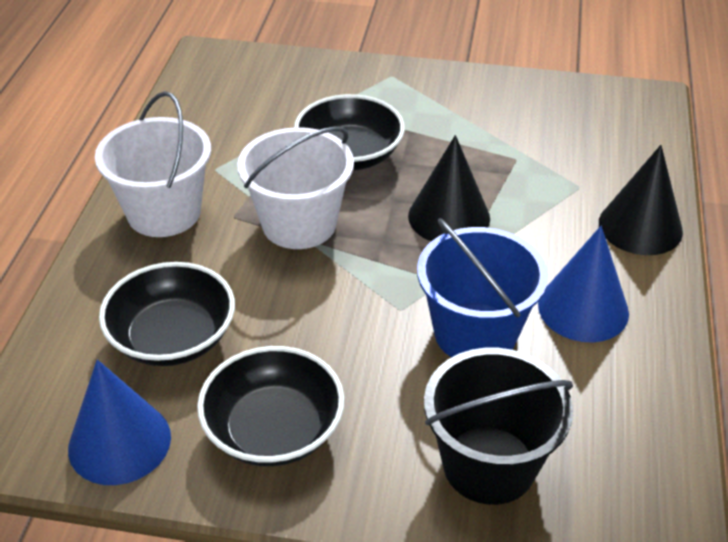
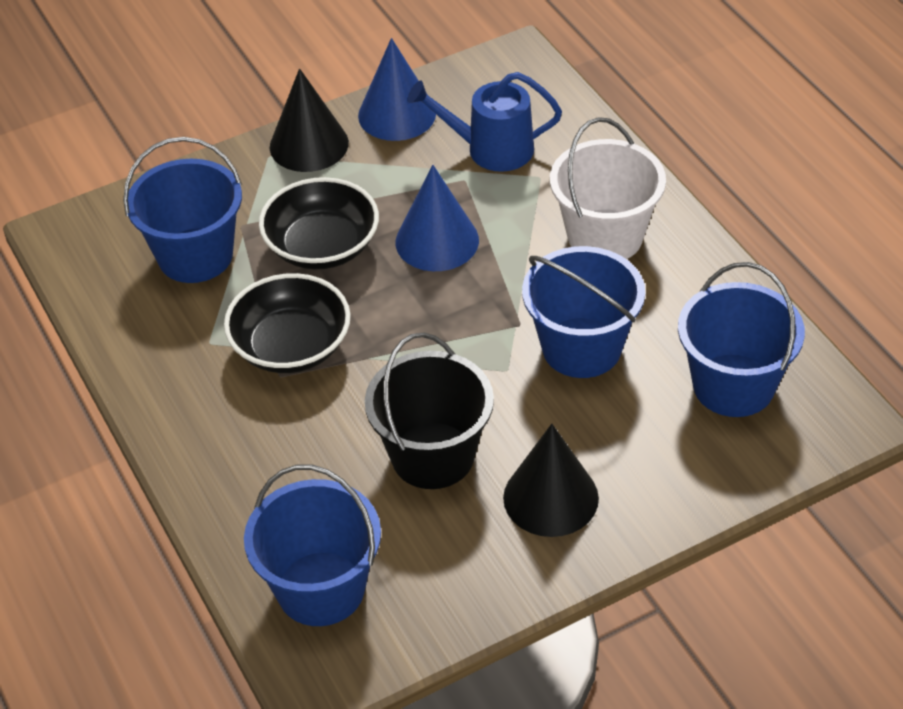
black bowl: 3 -> 2
blue bucket: 1 -> 4
blue watering can: 0 -> 1
white bucket: 2 -> 1

